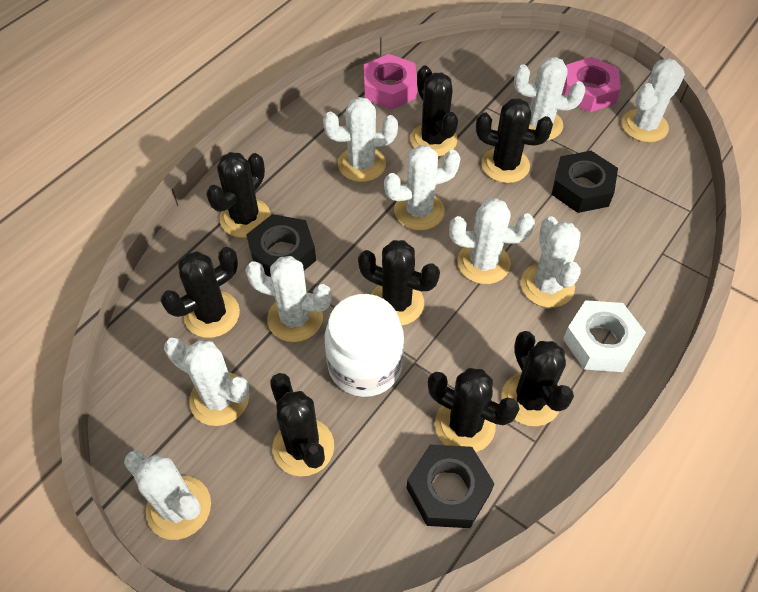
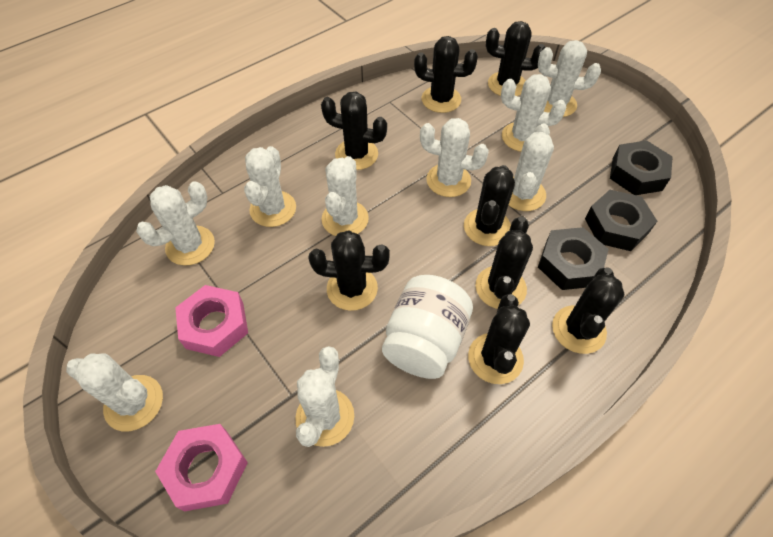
white nut: 1 -> 0

